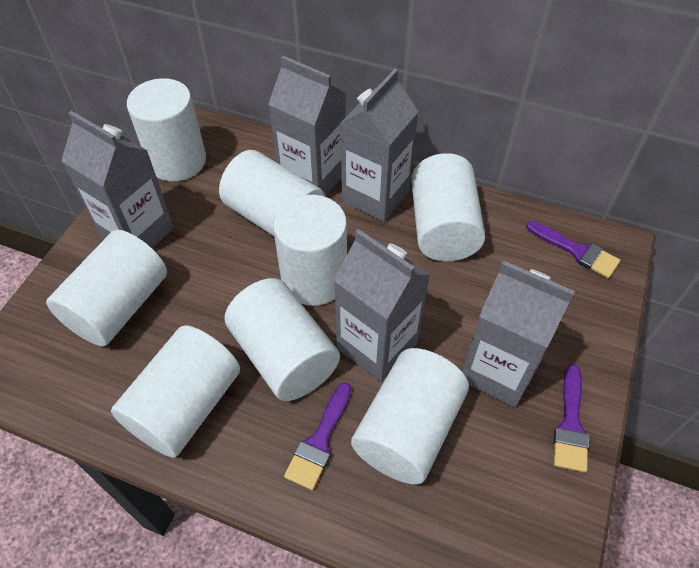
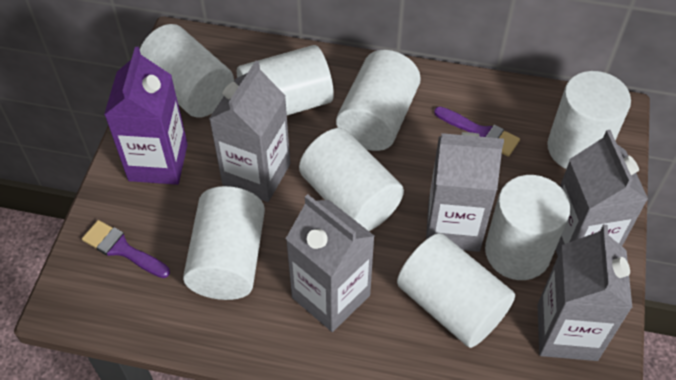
purple brush: 3 -> 2
purple carton: 0 -> 1

